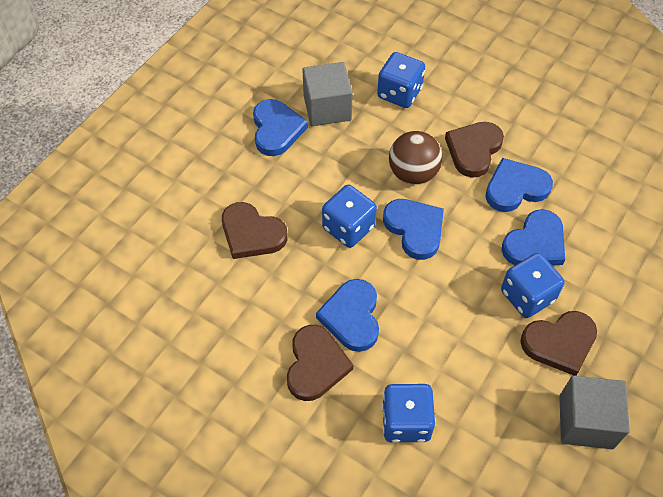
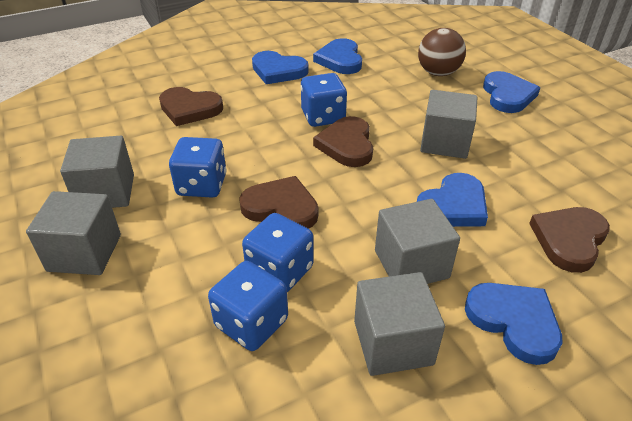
grey cube: 2 -> 5

